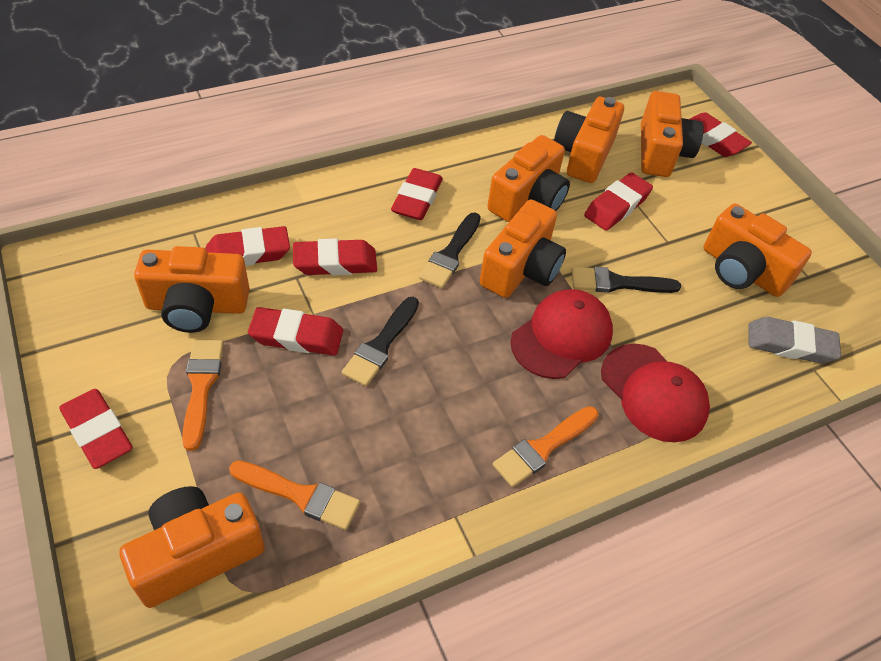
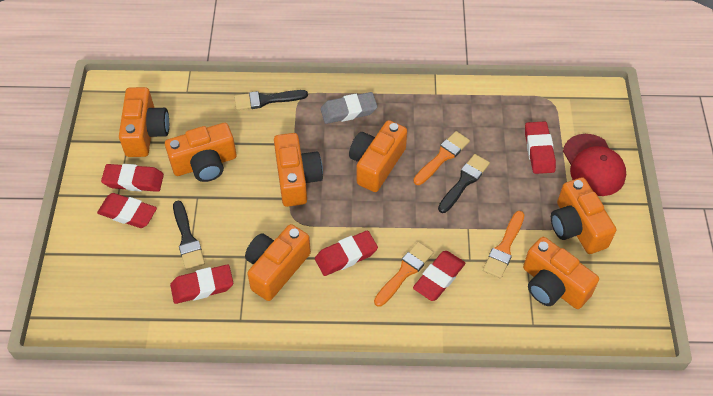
red cap: 2 -> 1
red eraser: 7 -> 6

